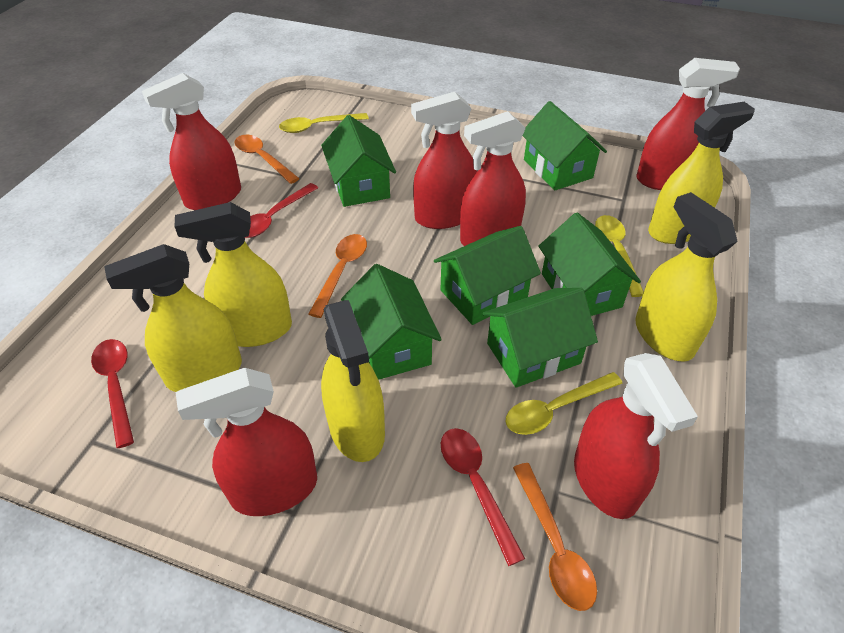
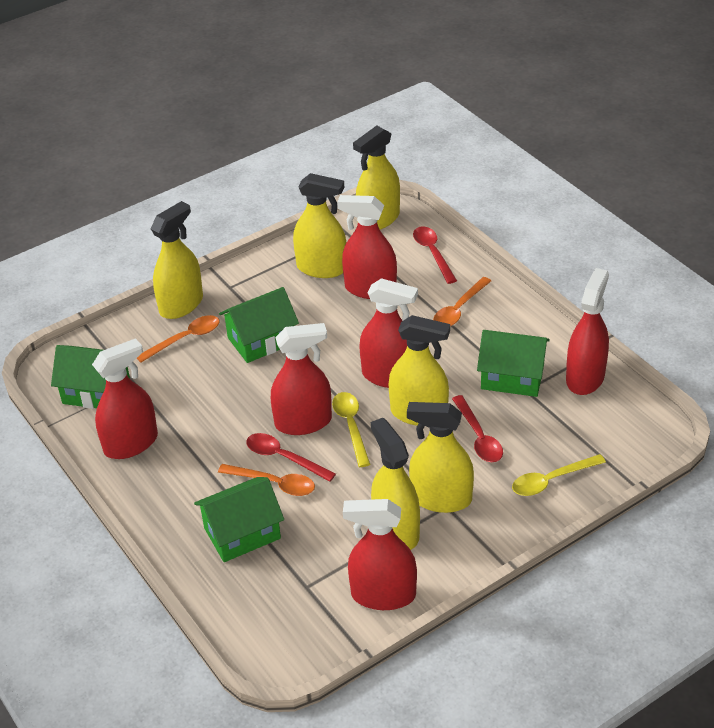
green house: 6 -> 4
yellow spoon: 3 -> 2
yellow spray bottle: 5 -> 6

